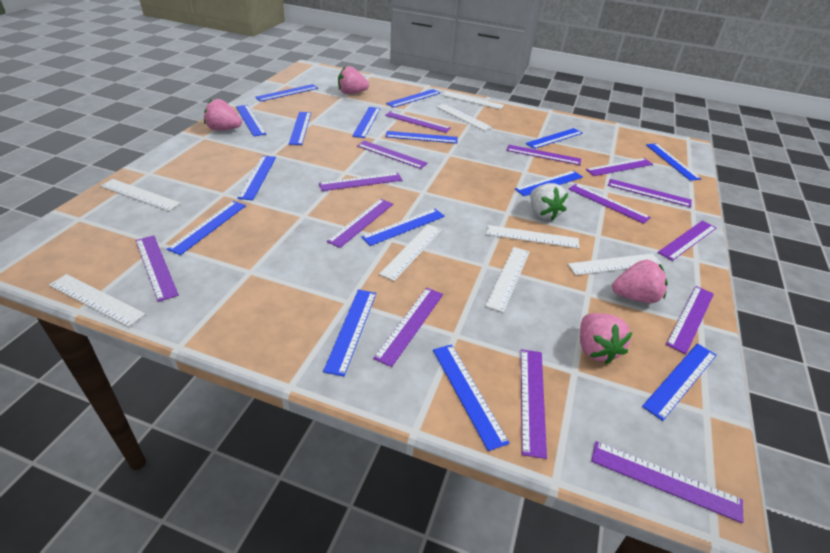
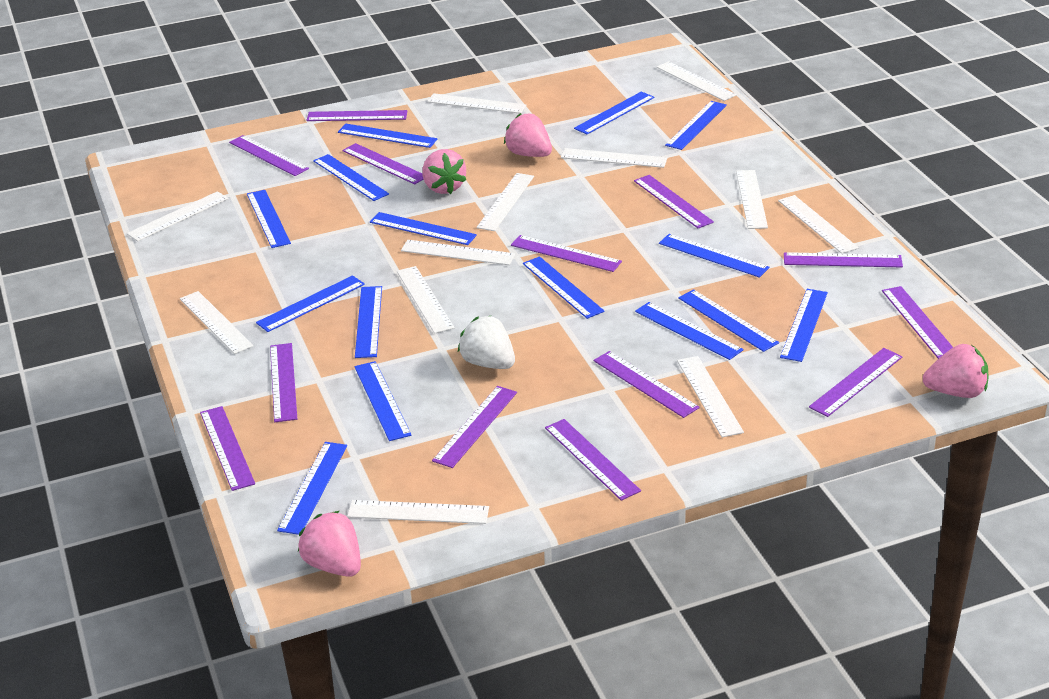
purple ruler: 14 -> 13
white ruler: 8 -> 12

